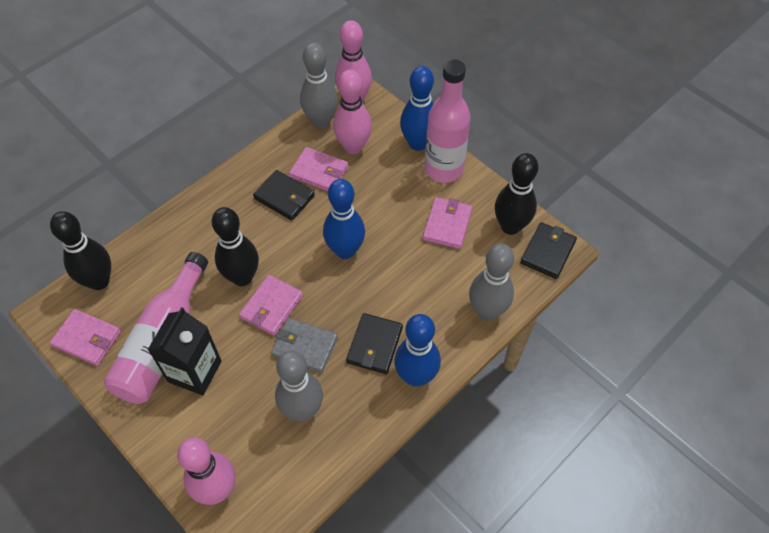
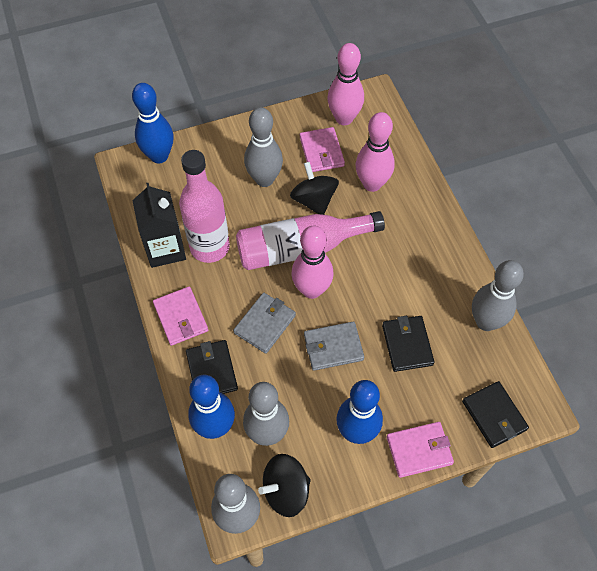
black bowling pin: 3 -> 0
black spinning top: 0 -> 2
grey bowling pin: 3 -> 4
grey wallet: 1 -> 2
pink wallet: 4 -> 3

